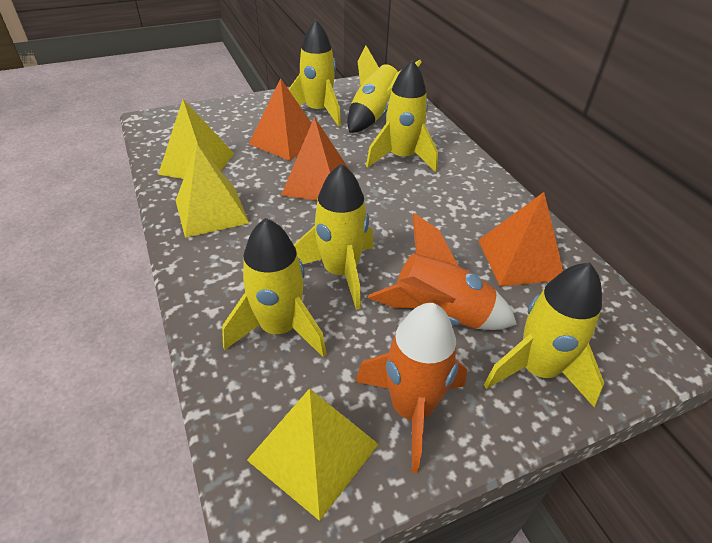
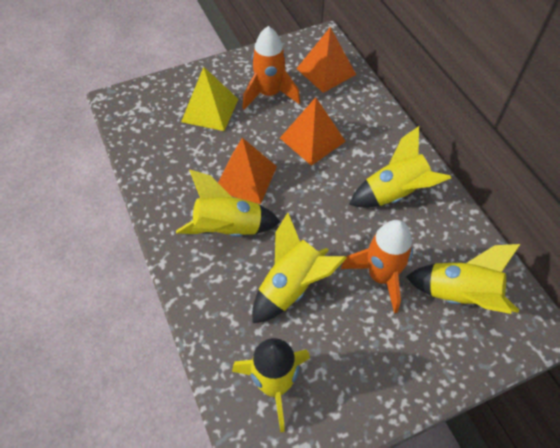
yellow pyramid: 3 -> 1
yellow rocket: 6 -> 5

